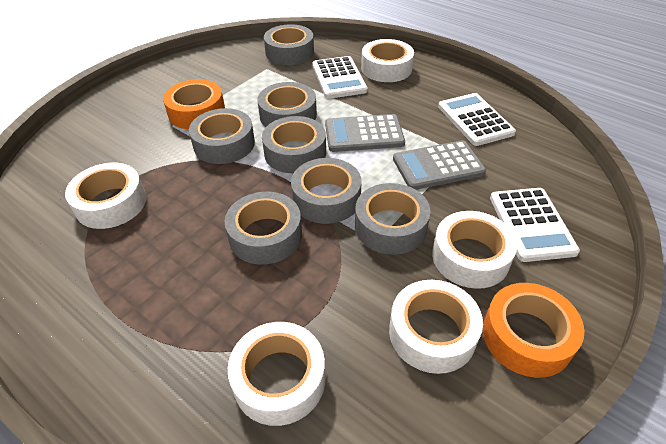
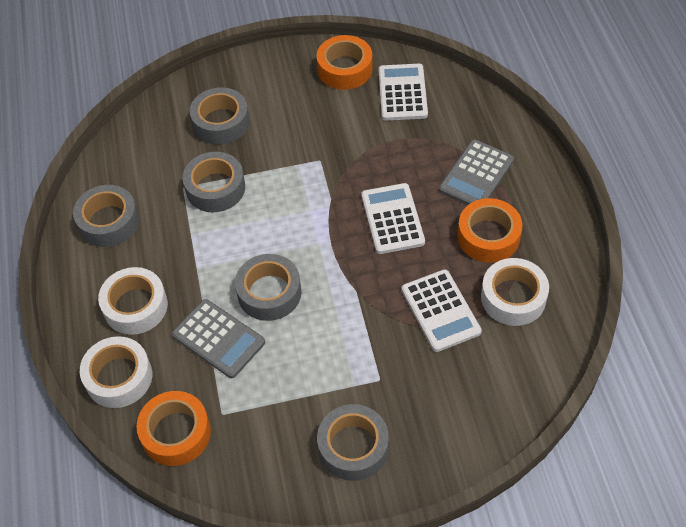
grey tape: 7 -> 5
orange tape: 2 -> 3
white tape: 5 -> 3

